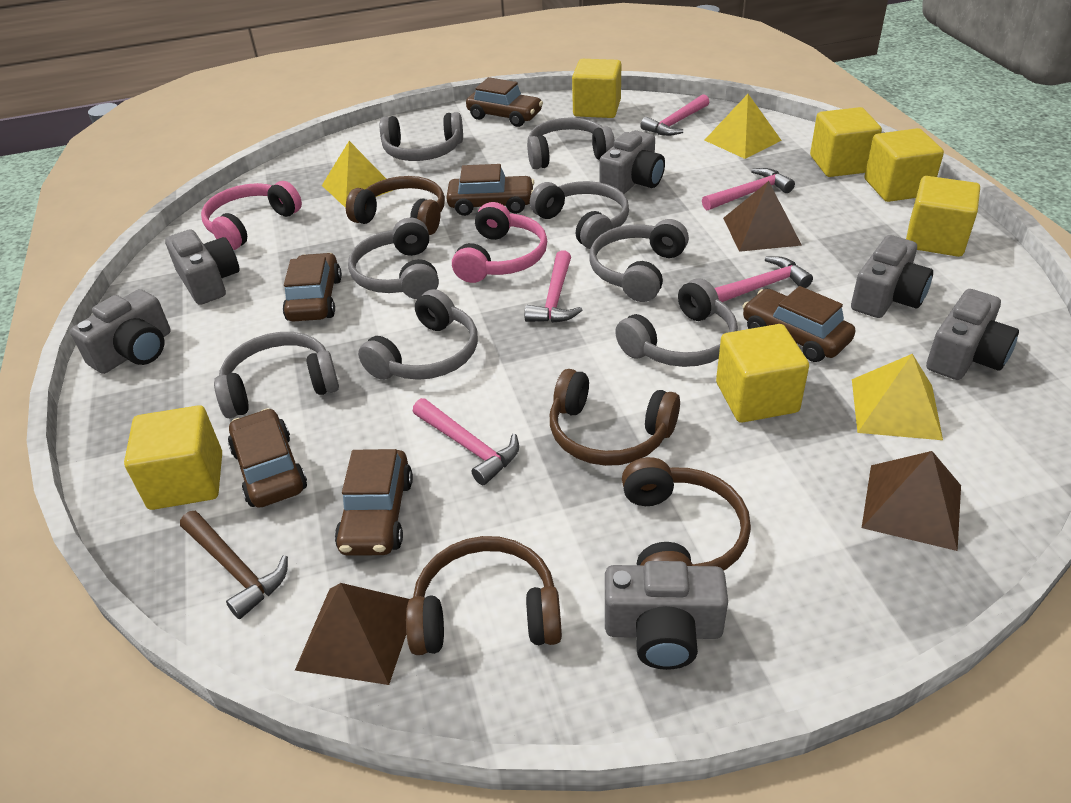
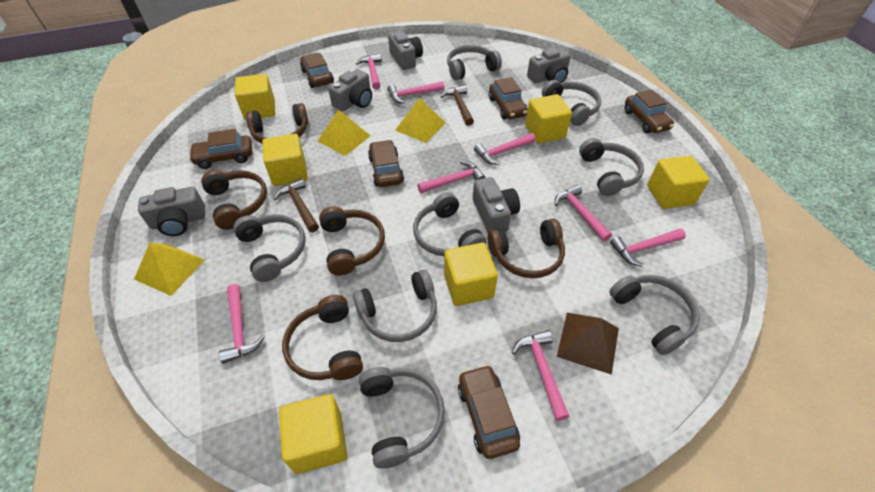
brown hammer: 1 -> 2
brown headphones: 4 -> 5
brown pyramid: 3 -> 1
grey camera: 6 -> 5
pink hammer: 5 -> 8
pink headphones: 2 -> 0

